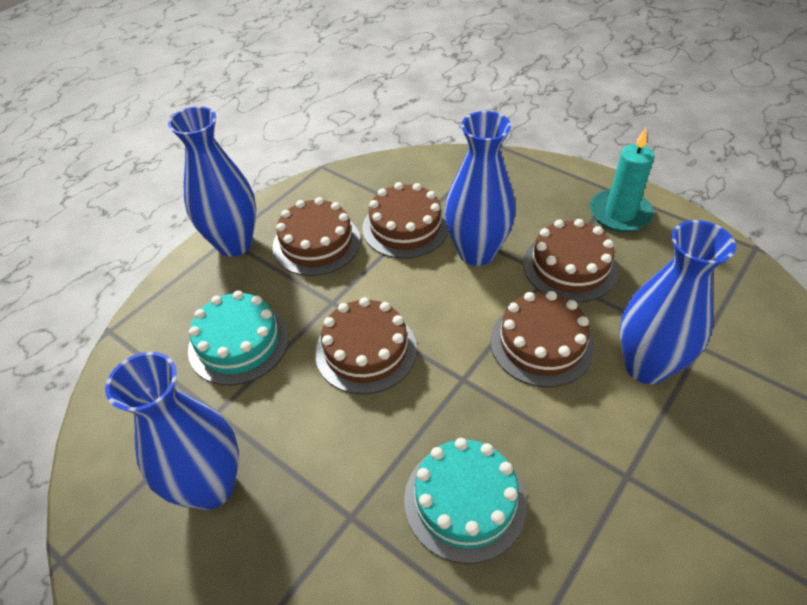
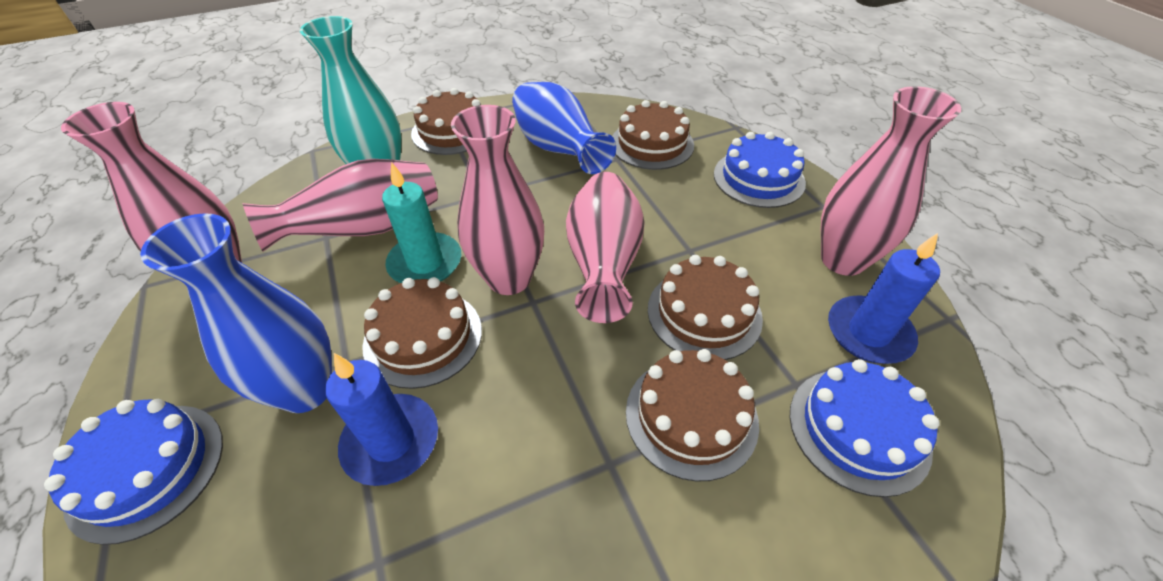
blue cake: 0 -> 3
blue candle: 0 -> 2
blue vase: 4 -> 2
pink vase: 0 -> 5
turquoise cake: 2 -> 0
turquoise vase: 0 -> 1

